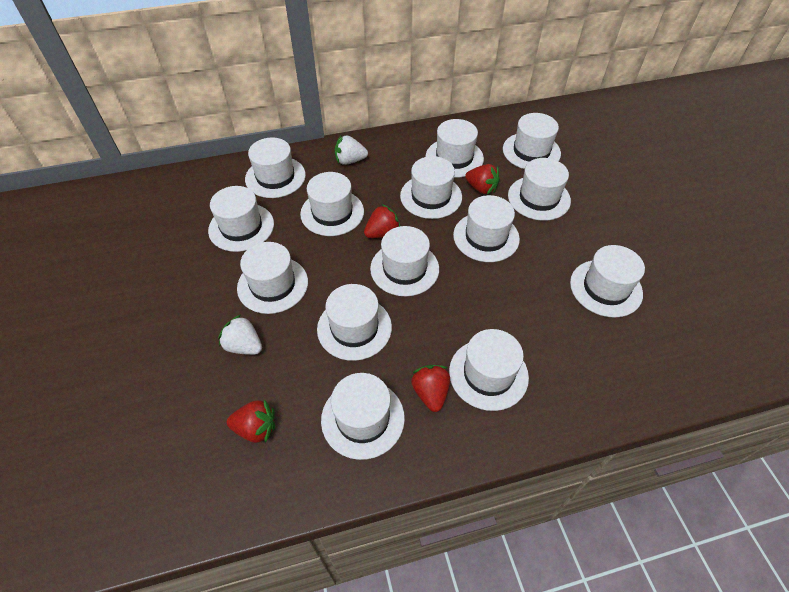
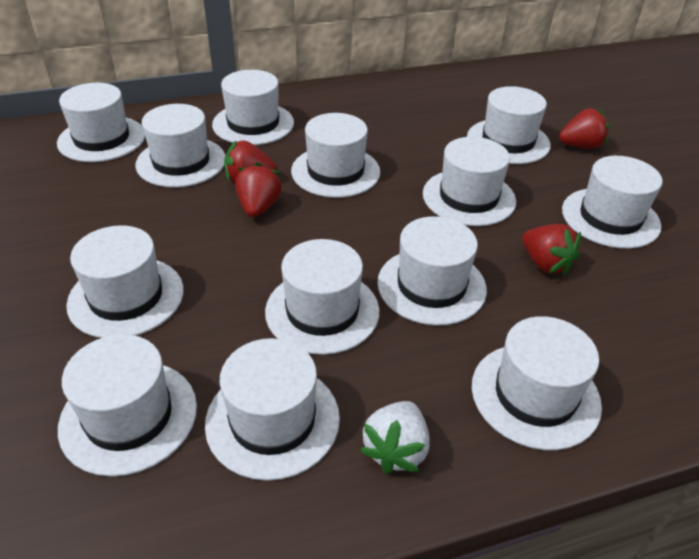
white hat: 14 -> 13
white strawberry: 2 -> 1

